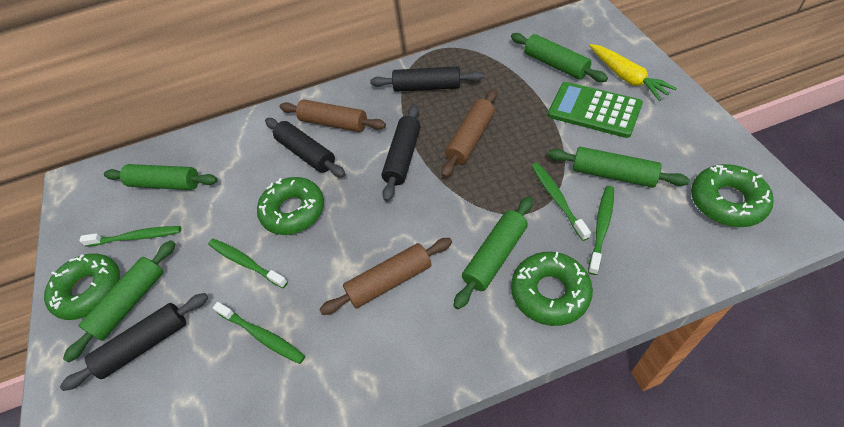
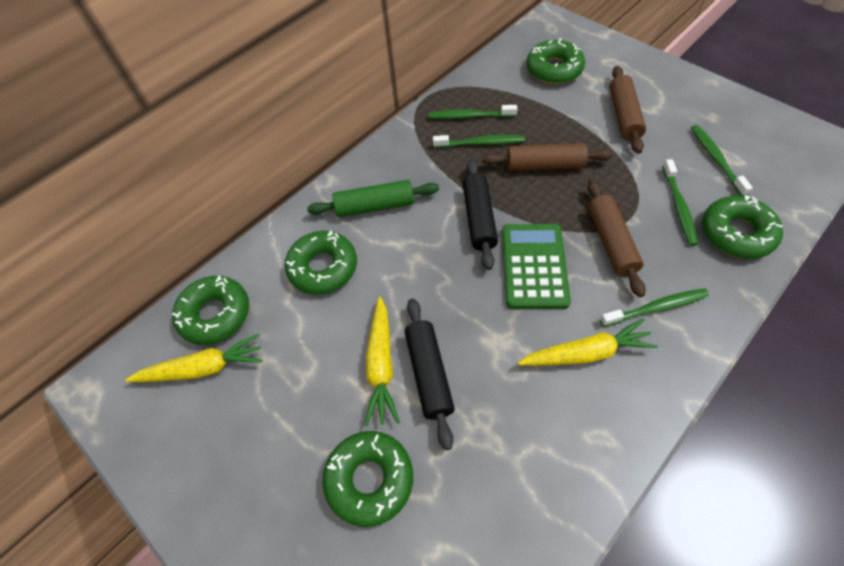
black rolling pin: 4 -> 2
green donut: 4 -> 5
green rolling pin: 5 -> 1
yellow carrot: 1 -> 3

